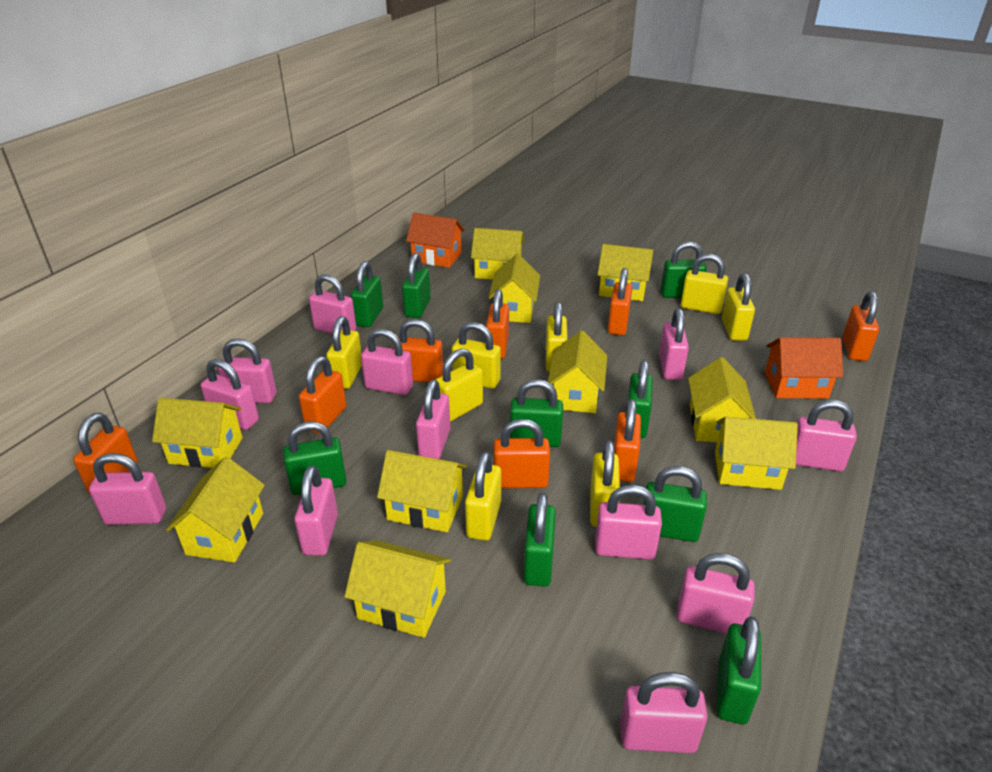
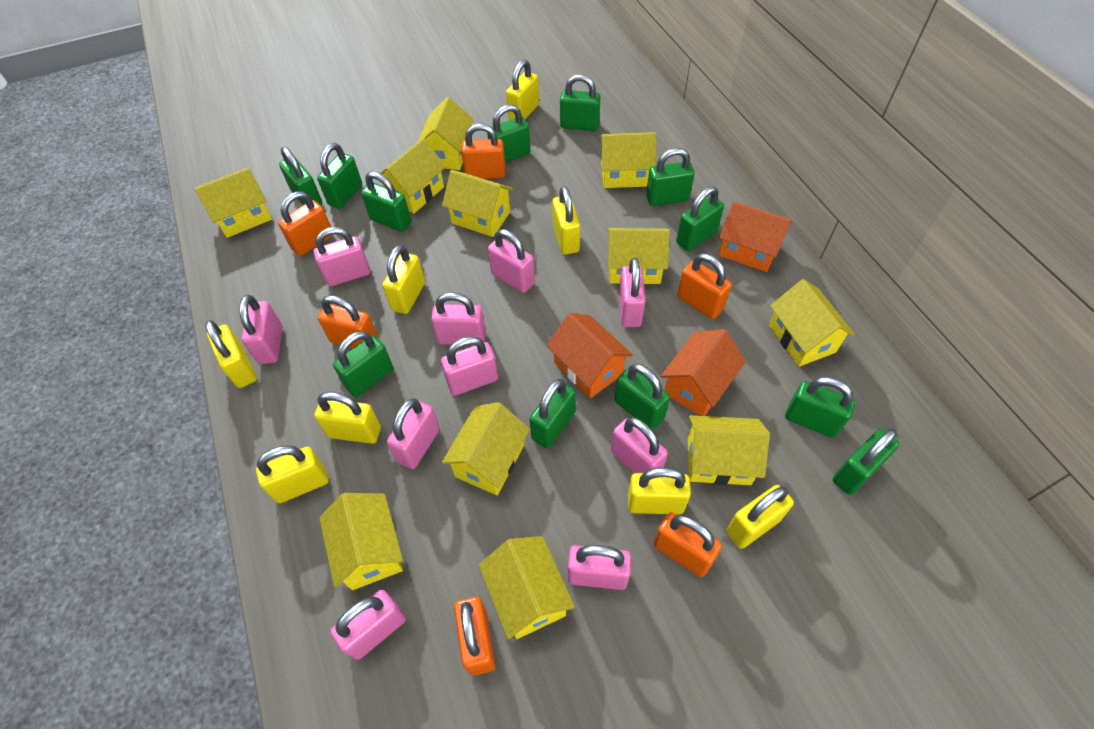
green padlock: 9 -> 12
orange house: 2 -> 3
orange padlock: 8 -> 6
pink padlock: 12 -> 10
yellow house: 10 -> 11

